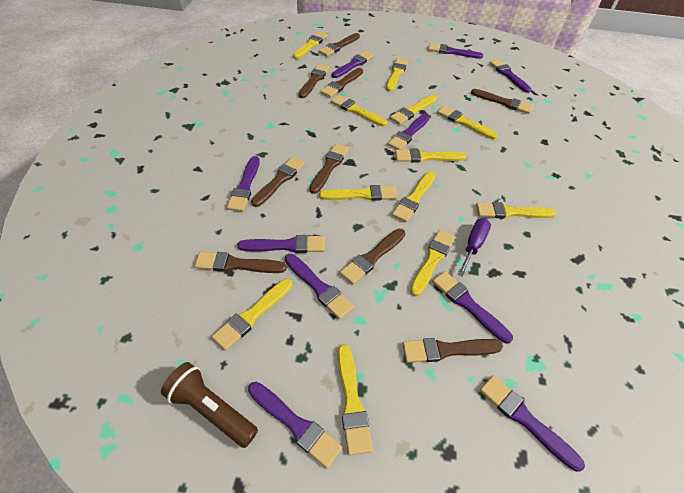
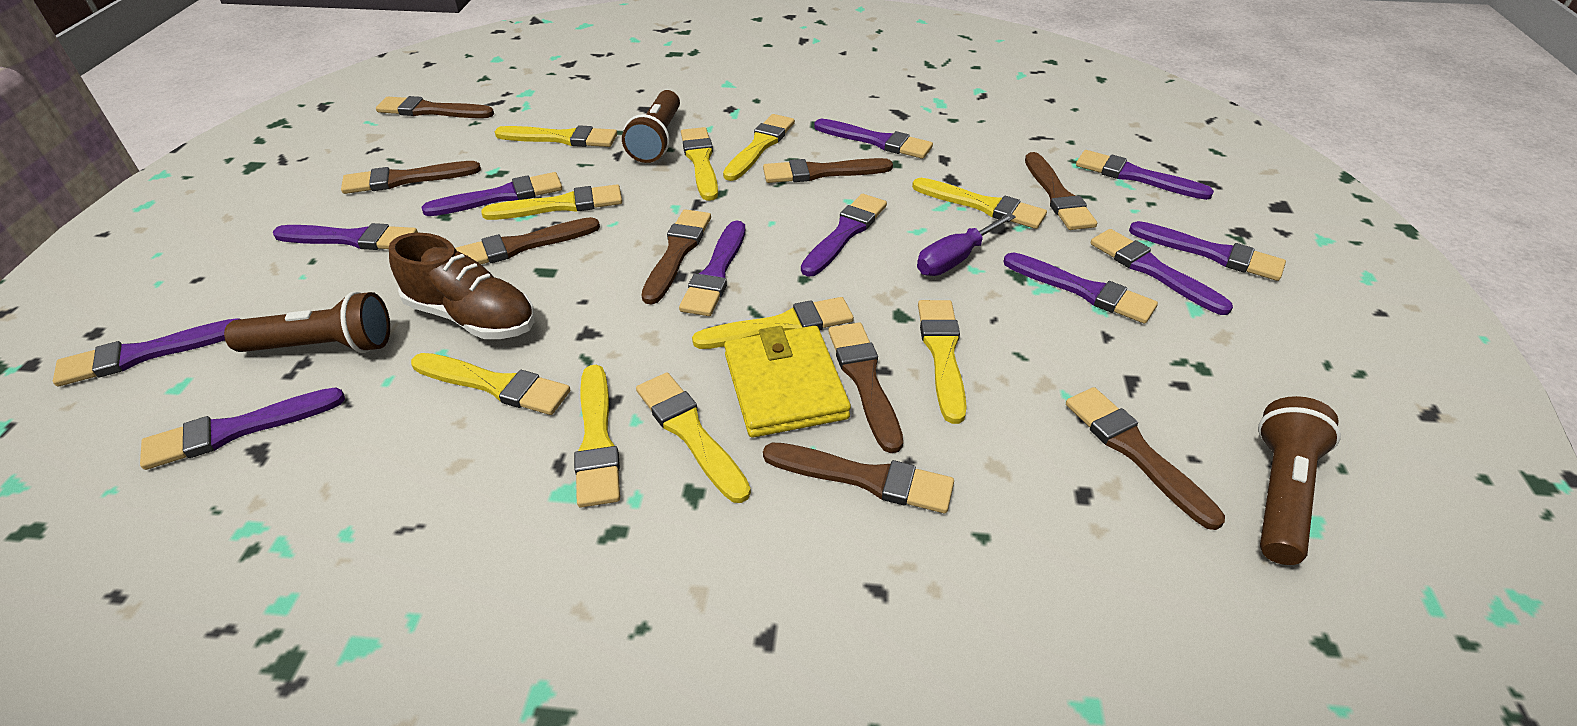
brown flashlight: 1 -> 3
brown shoe: 0 -> 1
purple brush: 10 -> 11
yellow brush: 12 -> 10
yellow wallet: 0 -> 1

